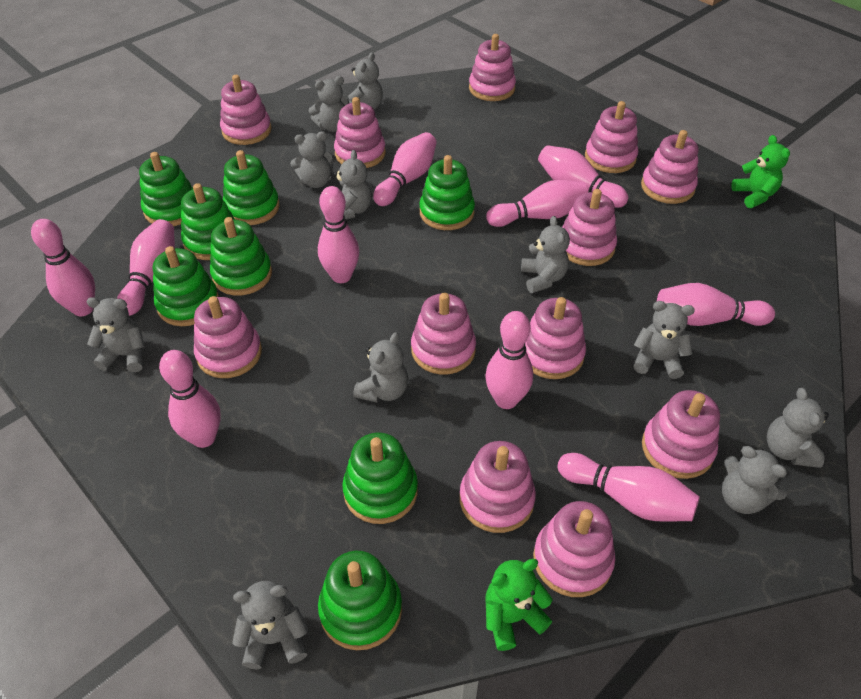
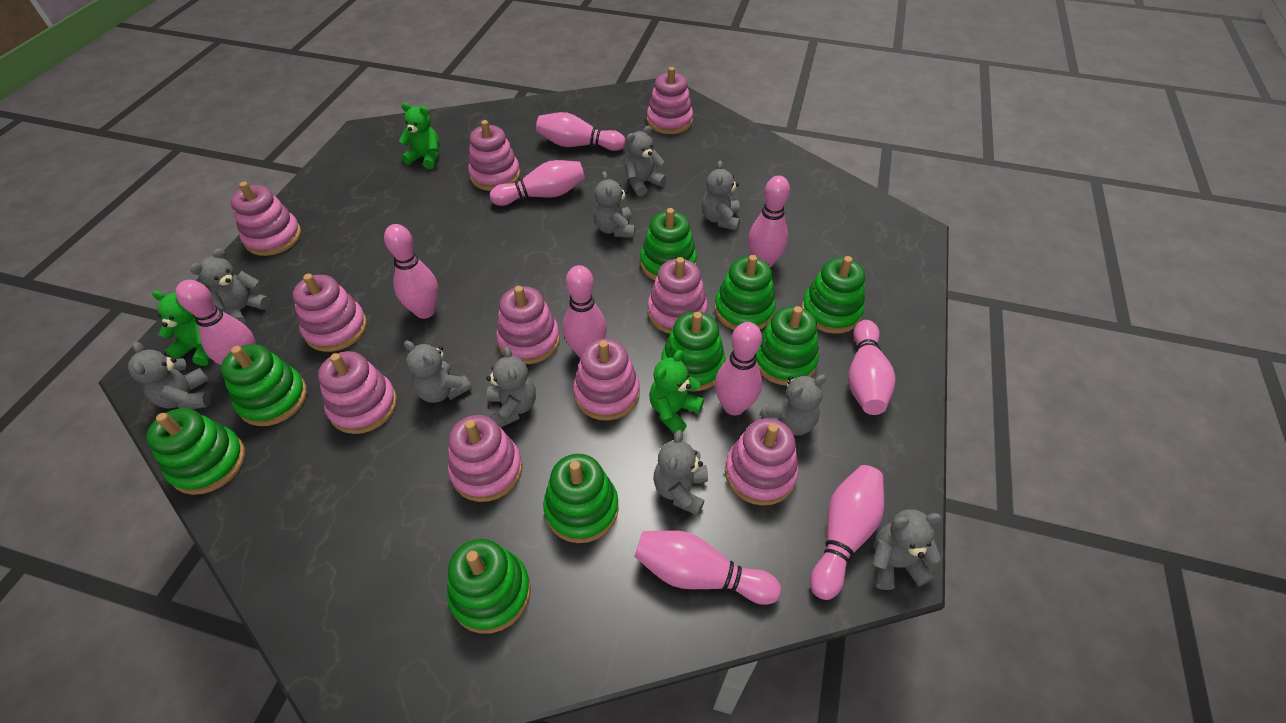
green stacking toy: 8 -> 9
green teddy bear: 2 -> 3
grey teddy bear: 11 -> 10
pink stacking toy: 12 -> 10

